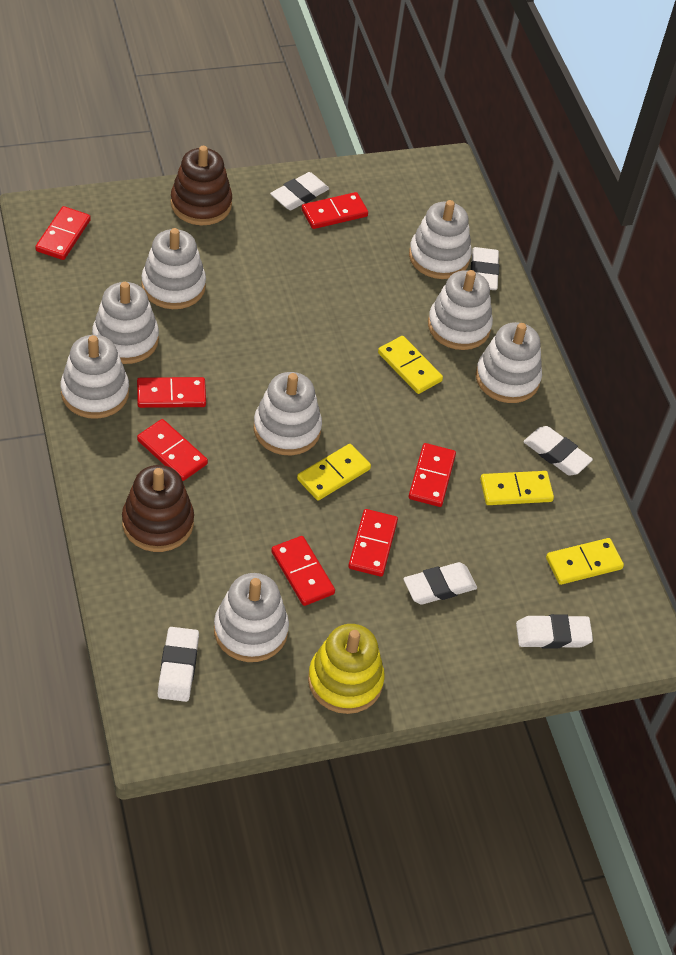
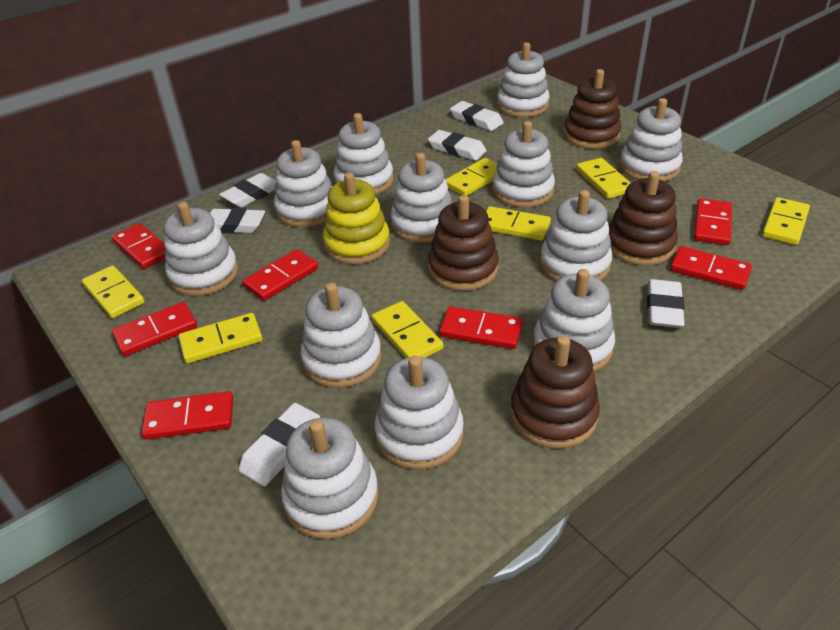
brown stacking toy: 2 -> 4
white stacking toy: 8 -> 12
yellow domino: 4 -> 7

